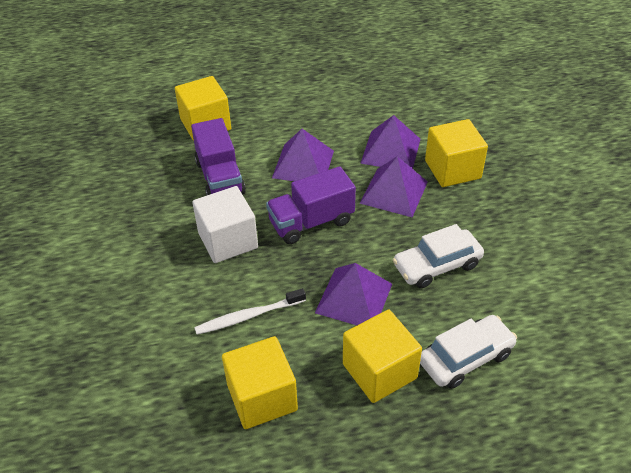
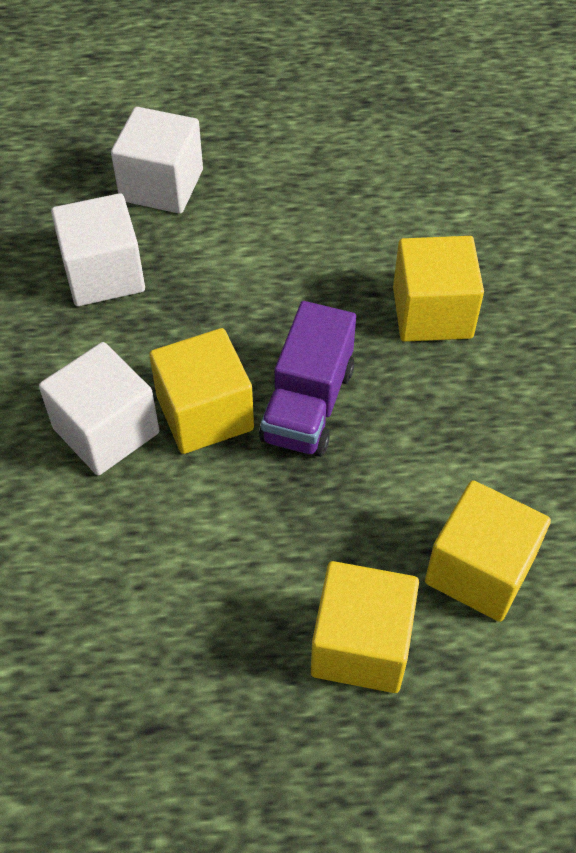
purple pyramid: 4 -> 0
purple truck: 2 -> 1
white car: 2 -> 0
white cube: 1 -> 3
white toothbrush: 1 -> 0

